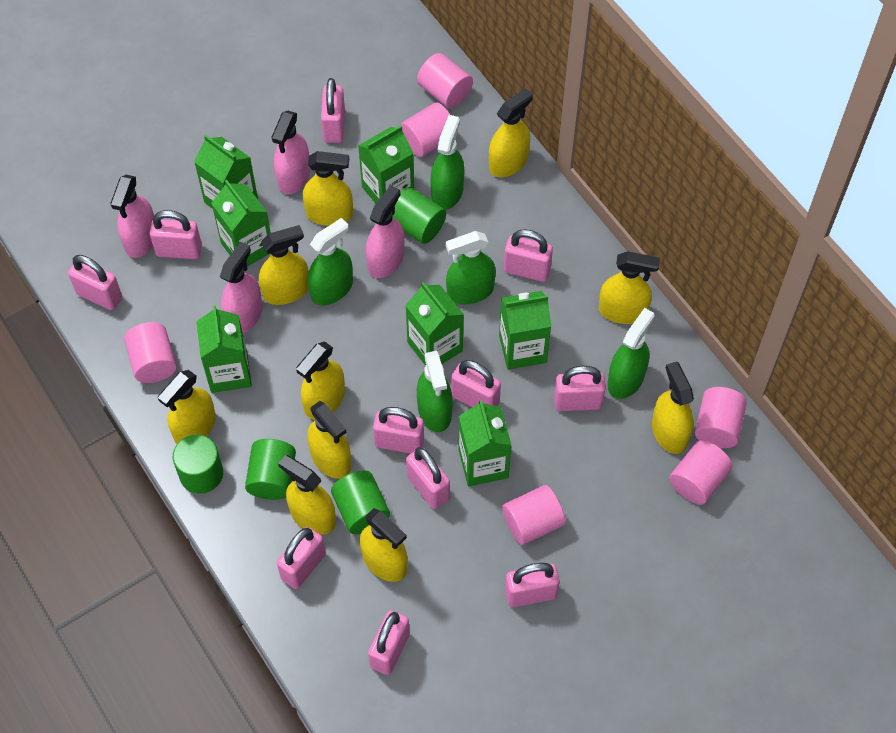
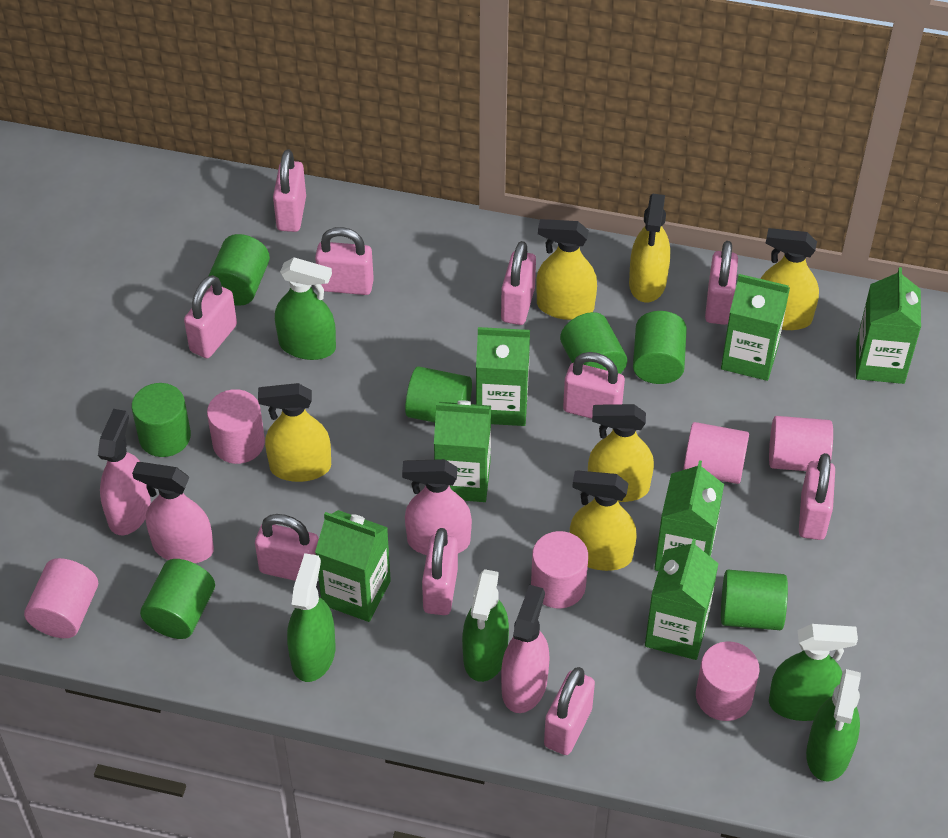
green cylinder: 4 -> 7
pink padlock: 11 -> 10
yellow spray bottle: 10 -> 6

